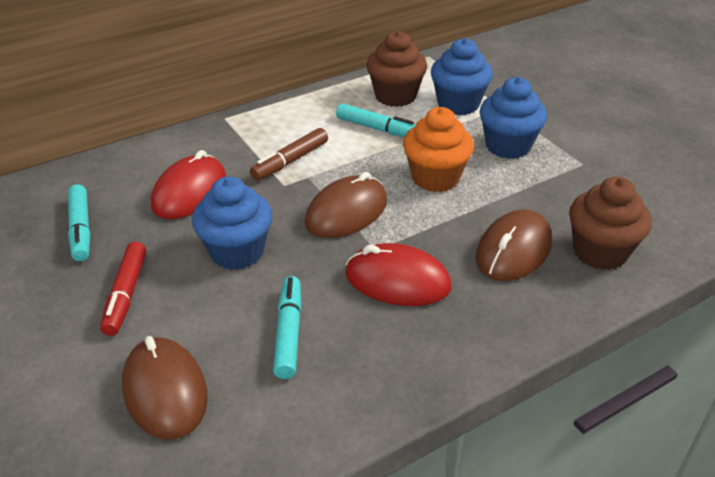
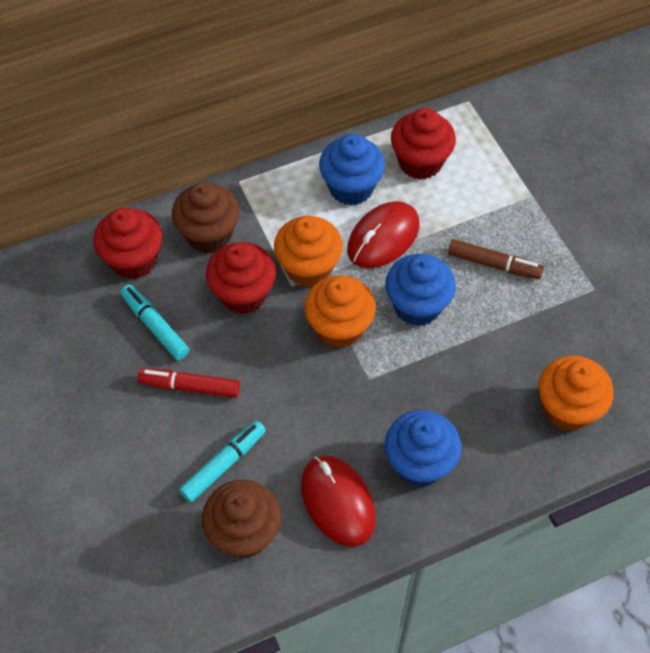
brown mouse: 3 -> 0
orange cupcake: 1 -> 3
red cupcake: 0 -> 3
turquoise marker: 3 -> 2

